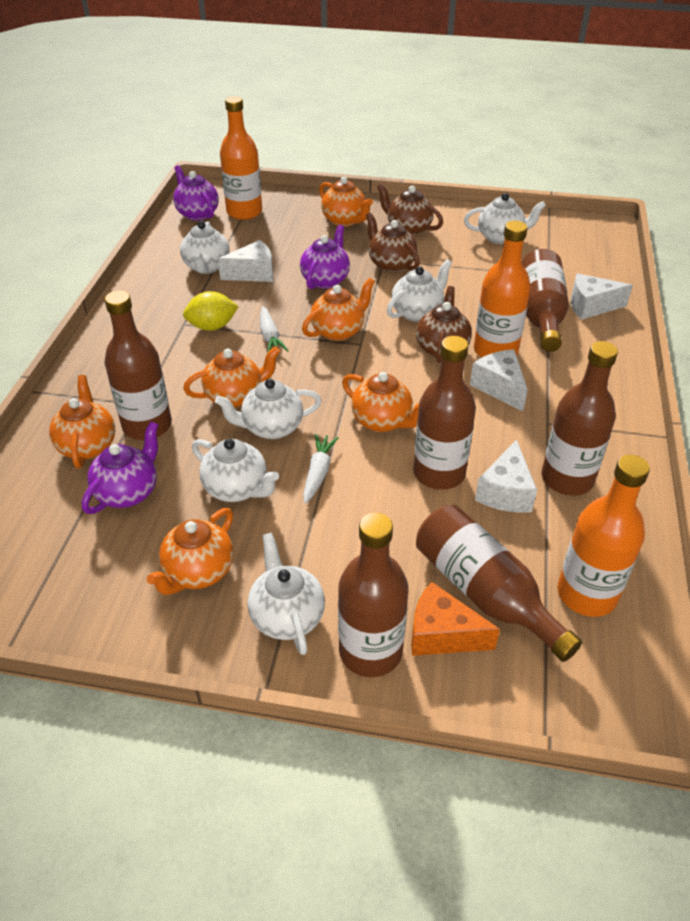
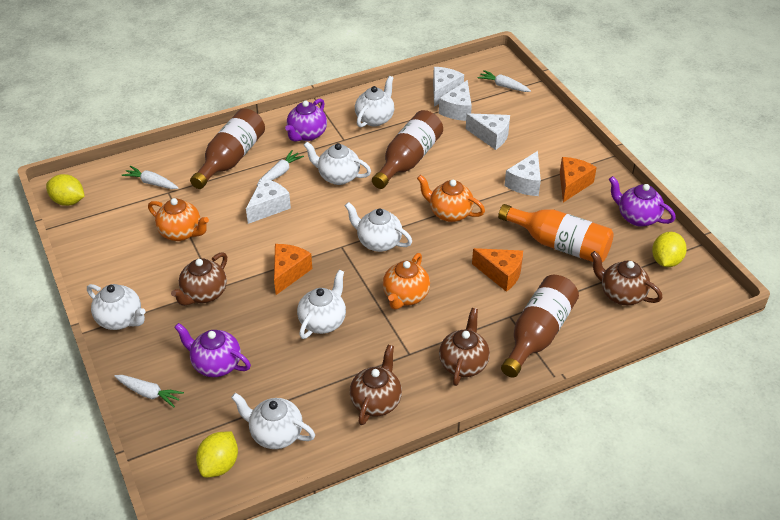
brown bottle: 6 -> 3
brown teapot: 3 -> 4
orange bottle: 3 -> 1
orange cheese: 1 -> 3
orange teapot: 6 -> 3
white carrot: 2 -> 4
white cheese: 4 -> 5
yellow lemon: 1 -> 3

